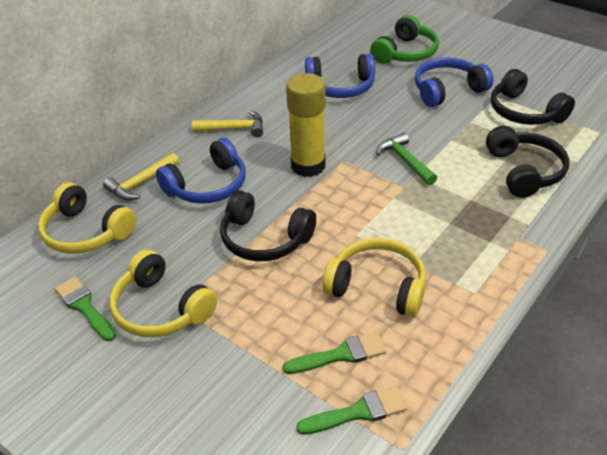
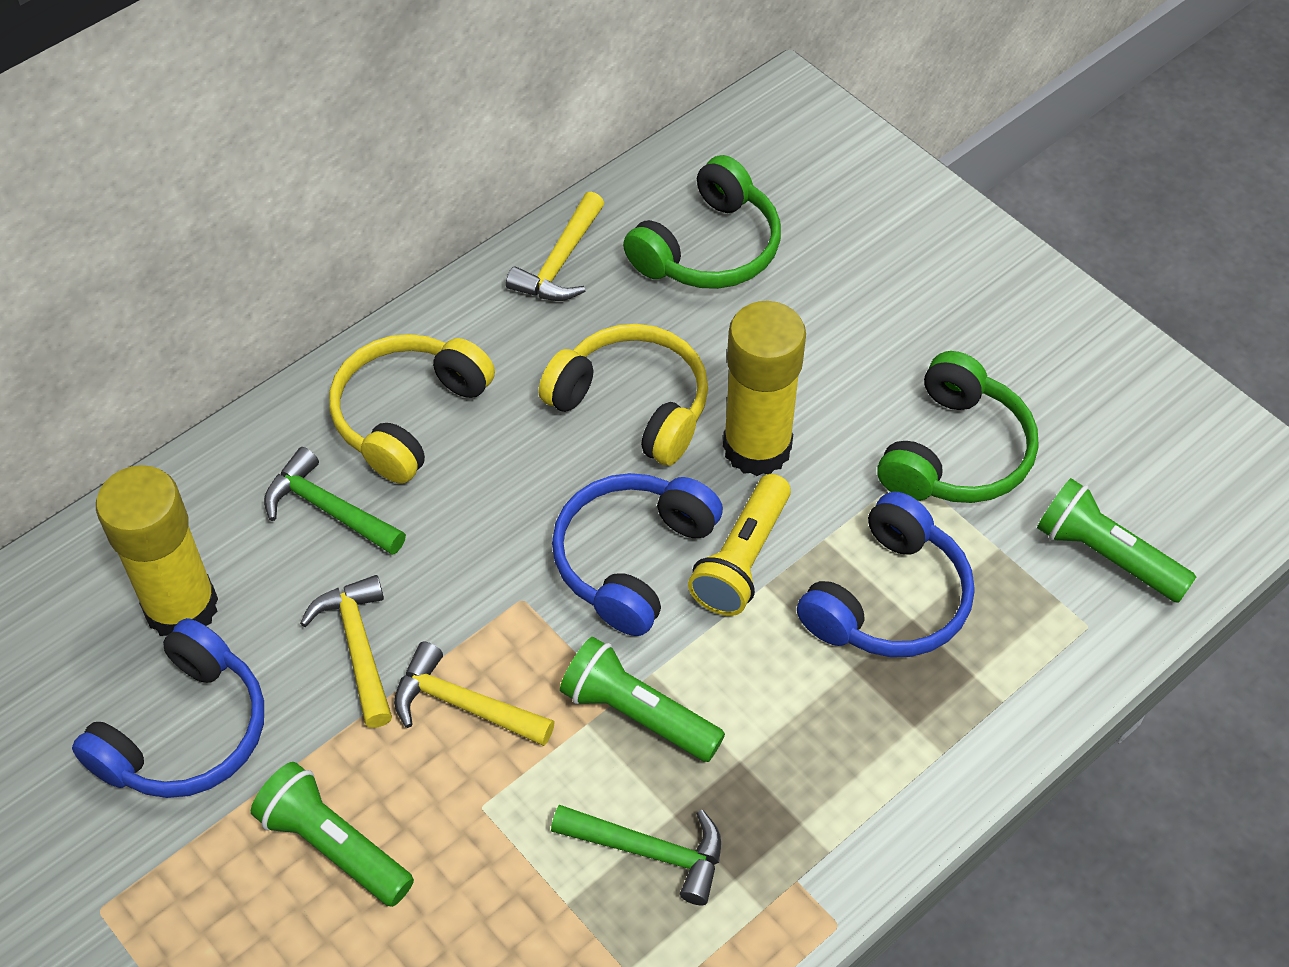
black headphones: 3 -> 0
green brush: 3 -> 0
green flashlight: 0 -> 3
green hammer: 1 -> 2
green headphones: 1 -> 2
yellow flashlight: 0 -> 1
yellow glue stick: 1 -> 2
yellow hammer: 2 -> 3
yellow headphones: 3 -> 2

